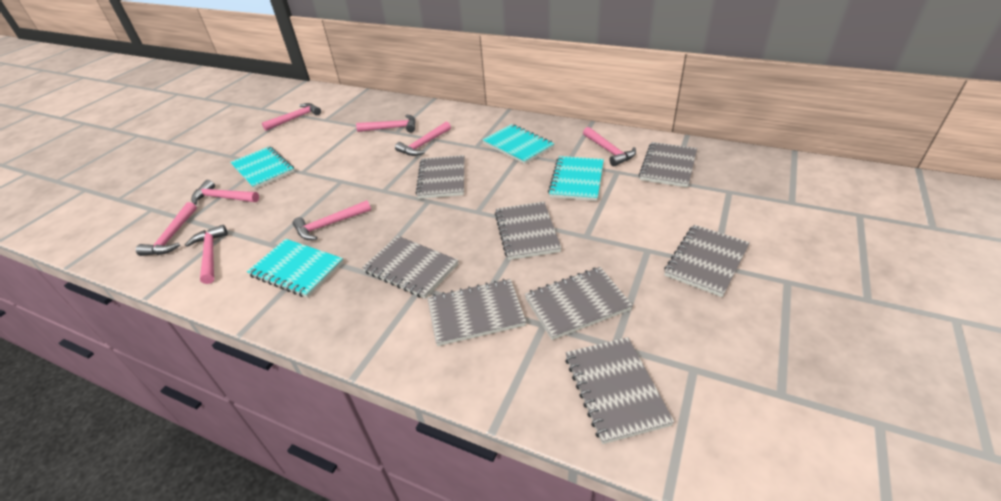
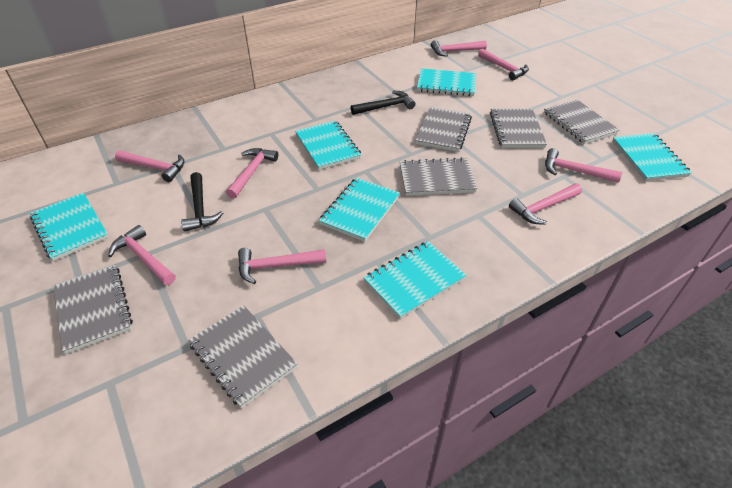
black hammer: 0 -> 2
grey notebook: 8 -> 6
turquoise notebook: 4 -> 6

